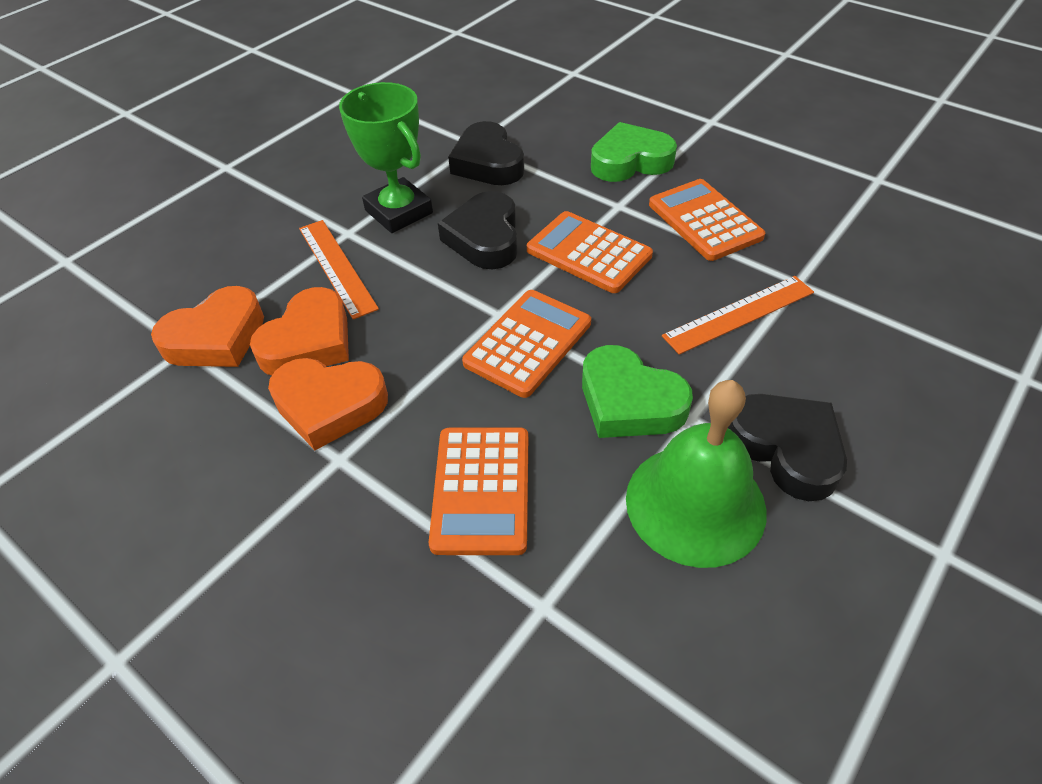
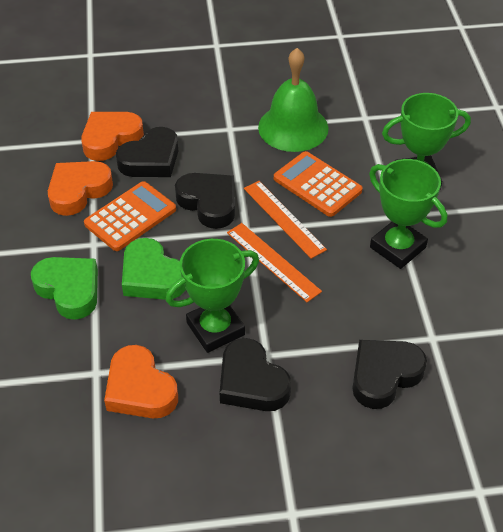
black heart: 3 -> 4
green trophy: 1 -> 3
orange calculator: 4 -> 2

